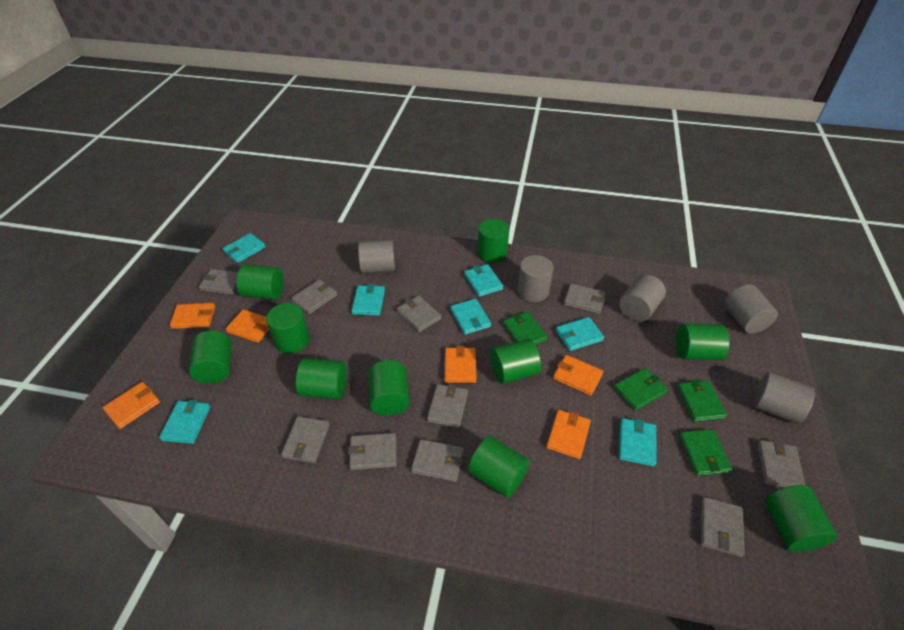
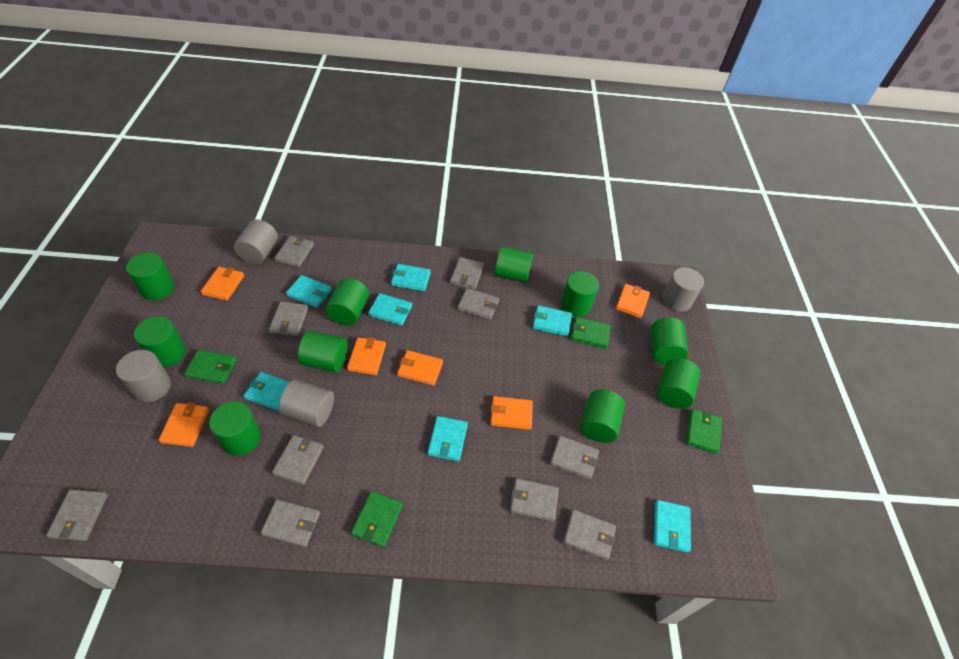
grey cylinder: 5 -> 4

